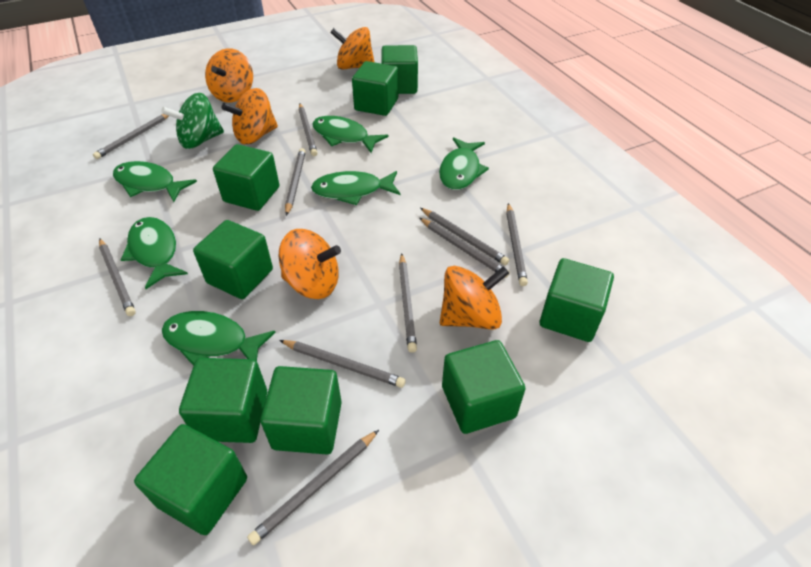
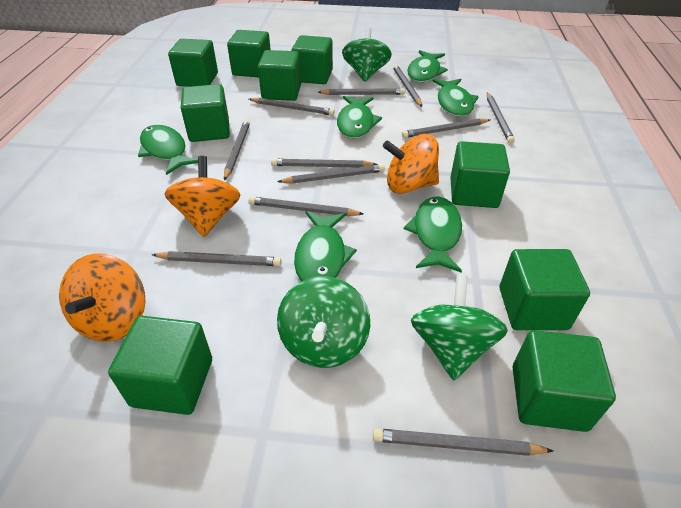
green spinning top: 1 -> 3
grey pencil: 10 -> 11
orange spinning top: 5 -> 3

